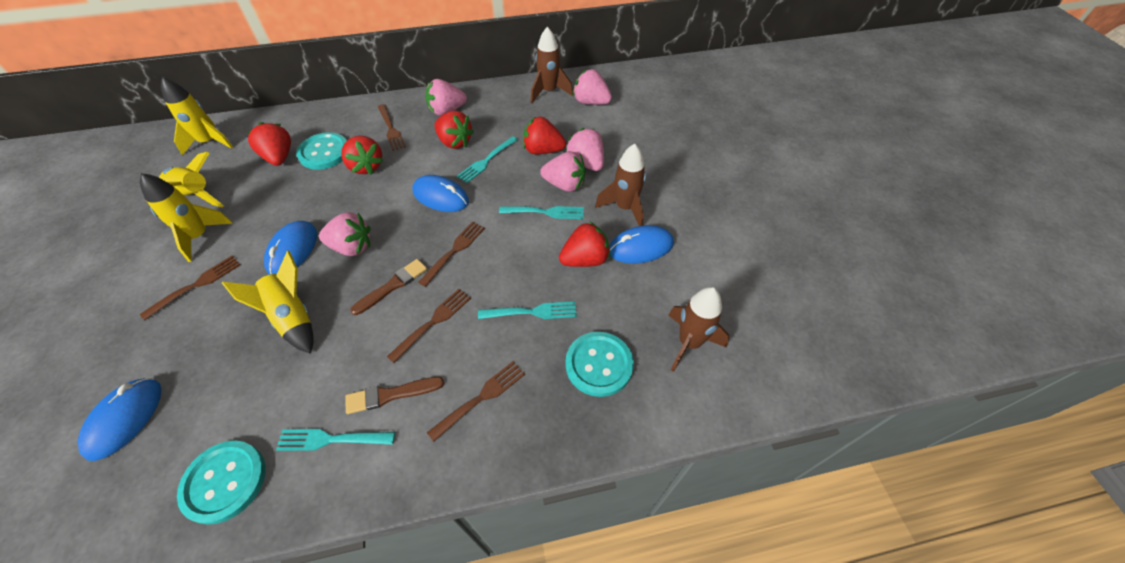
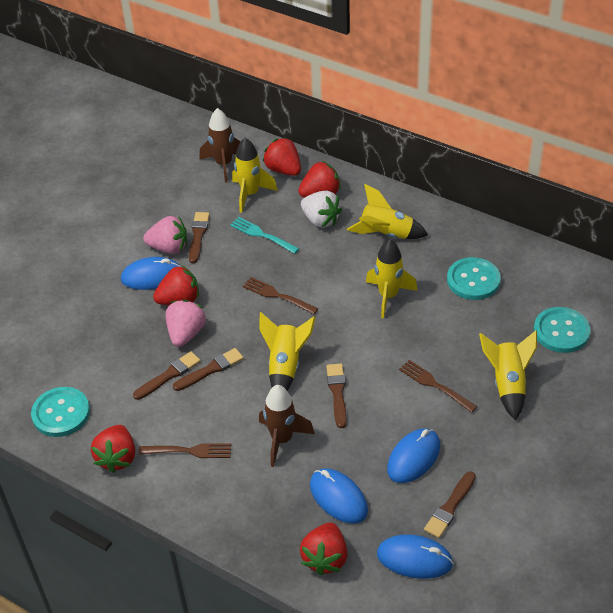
brown brush: 2 -> 5
brown fork: 5 -> 3
brown rocket: 3 -> 2
pink strawberry: 5 -> 2
turquoise fork: 4 -> 1
white strawberry: 0 -> 1
yellow rocket: 4 -> 5

